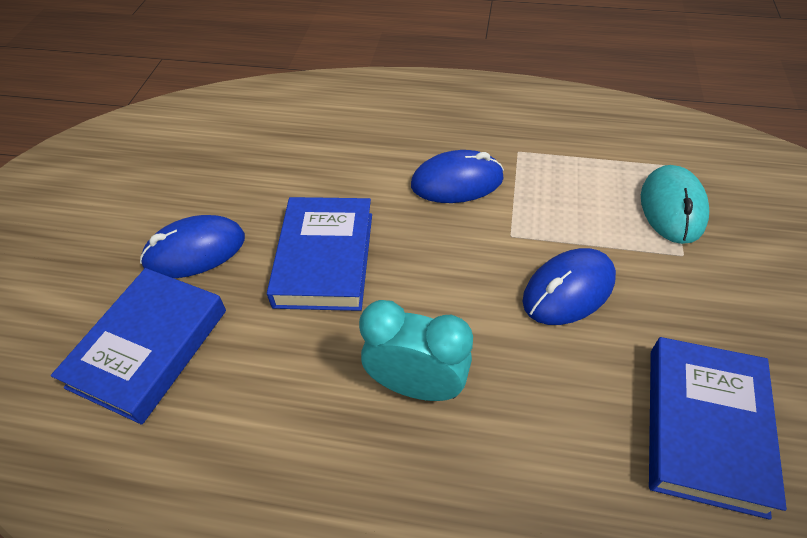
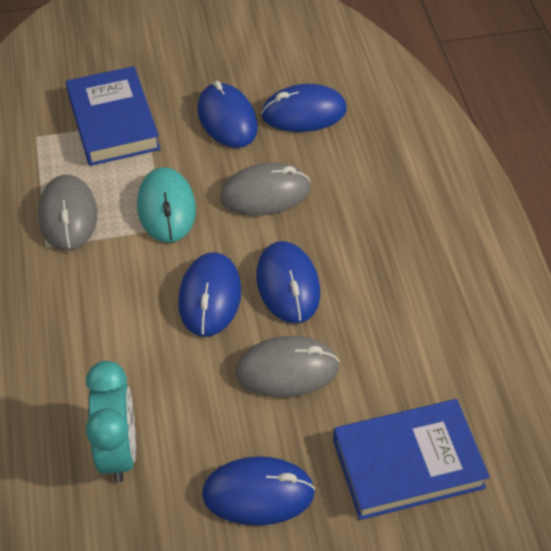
blue book: 3 -> 2
blue mouse: 3 -> 5
grey mouse: 0 -> 3

